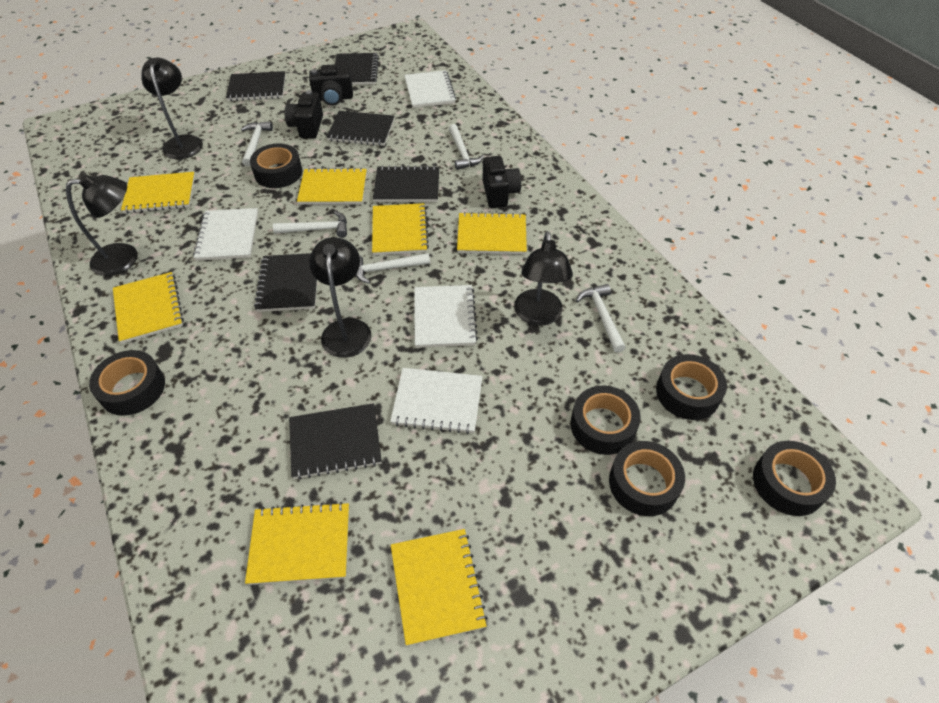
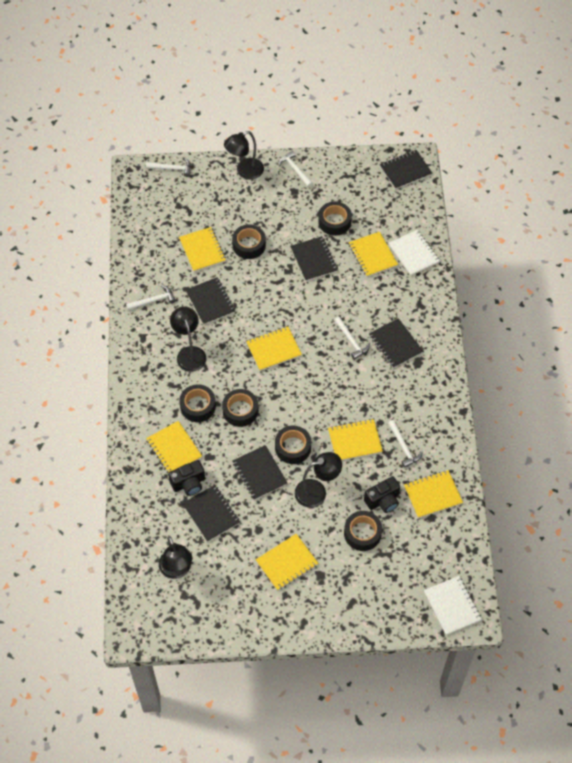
black camera: 3 -> 2
white notebook: 4 -> 2

